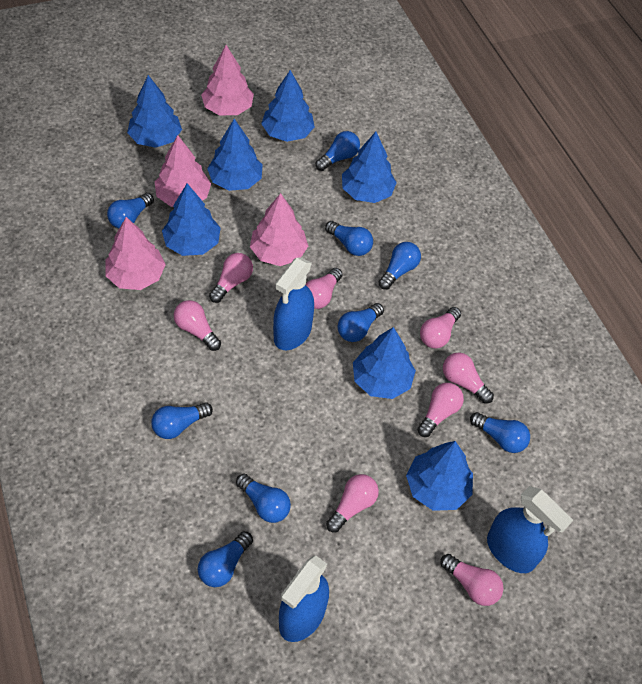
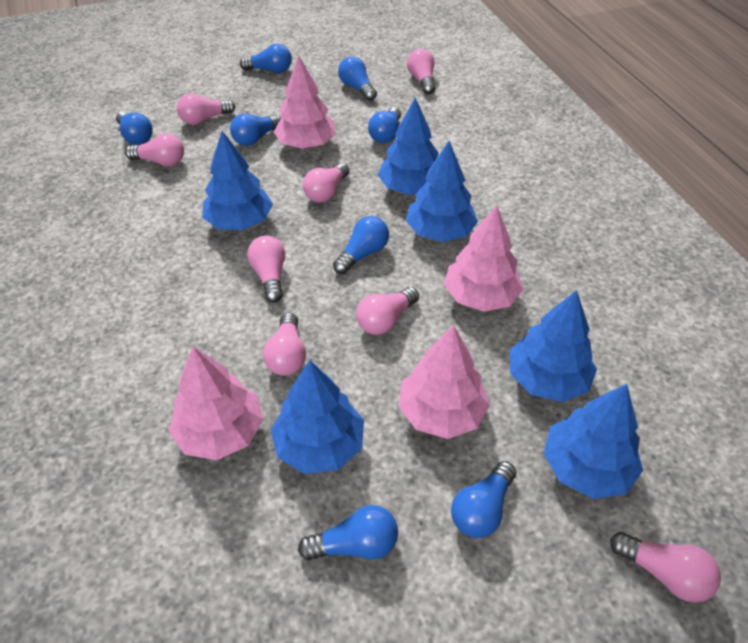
blue light bulb: 9 -> 8
blue spray bottle: 3 -> 0
blue tree: 7 -> 6

